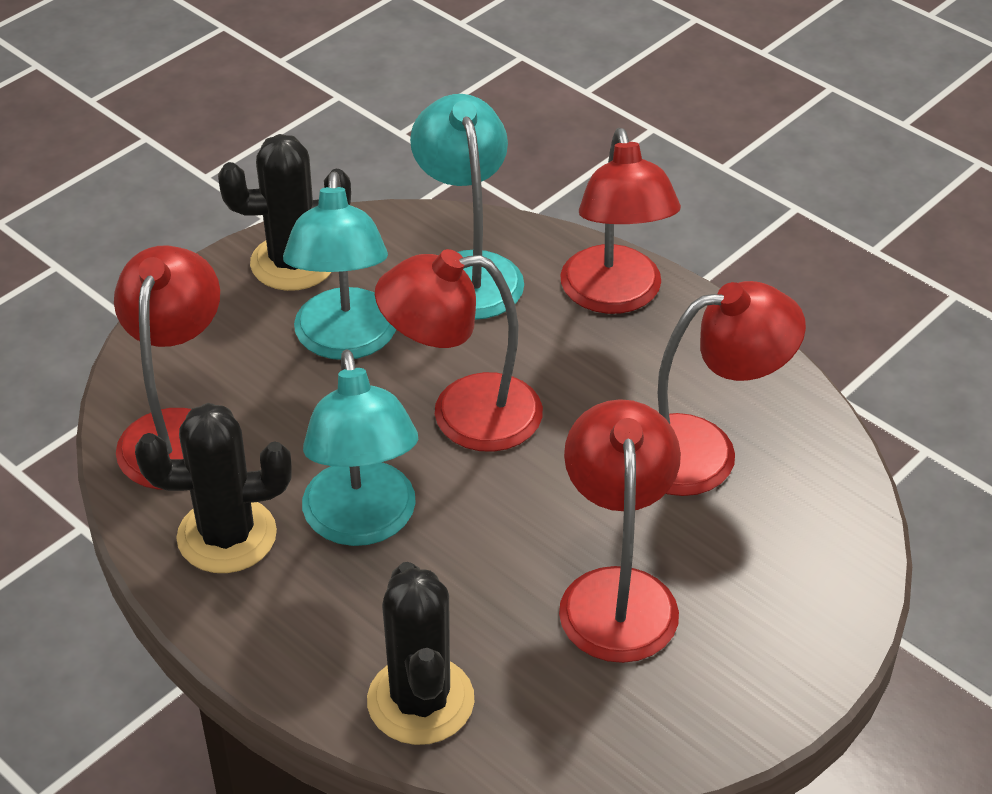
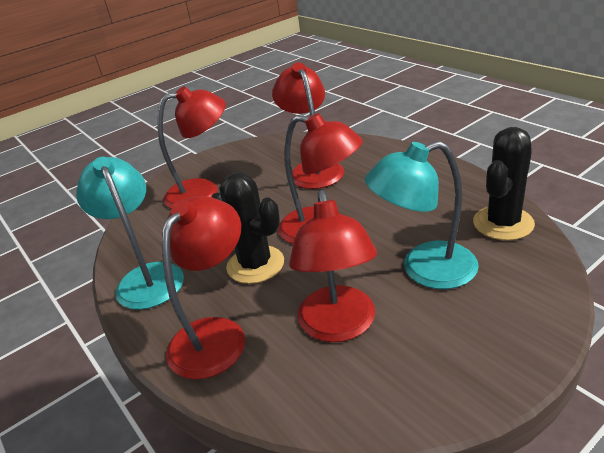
black cactus: 3 -> 2
turquoise lamp: 3 -> 2

